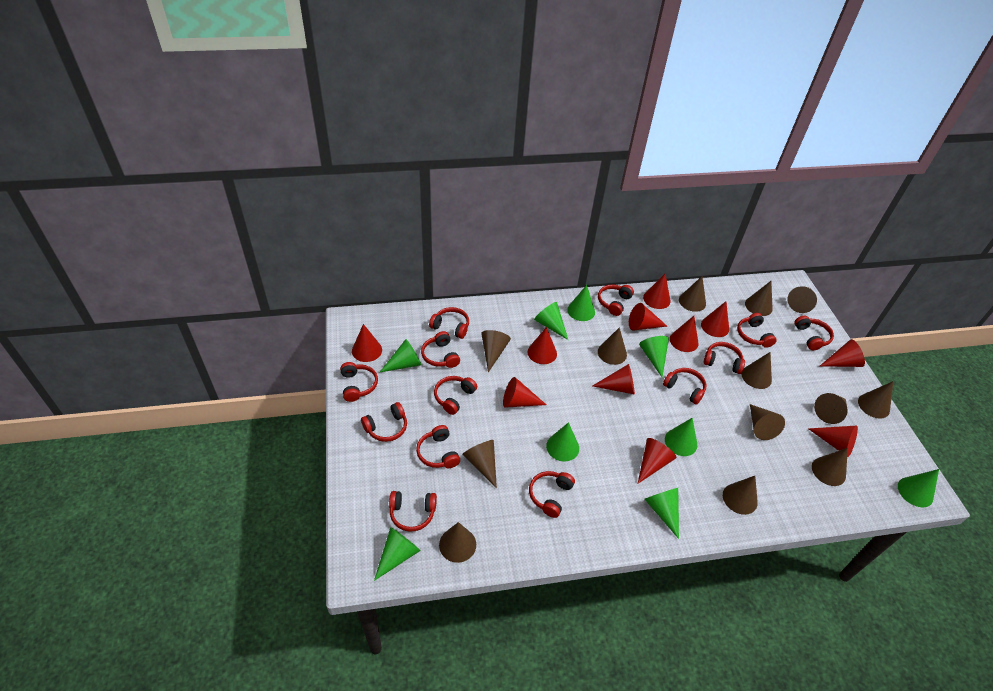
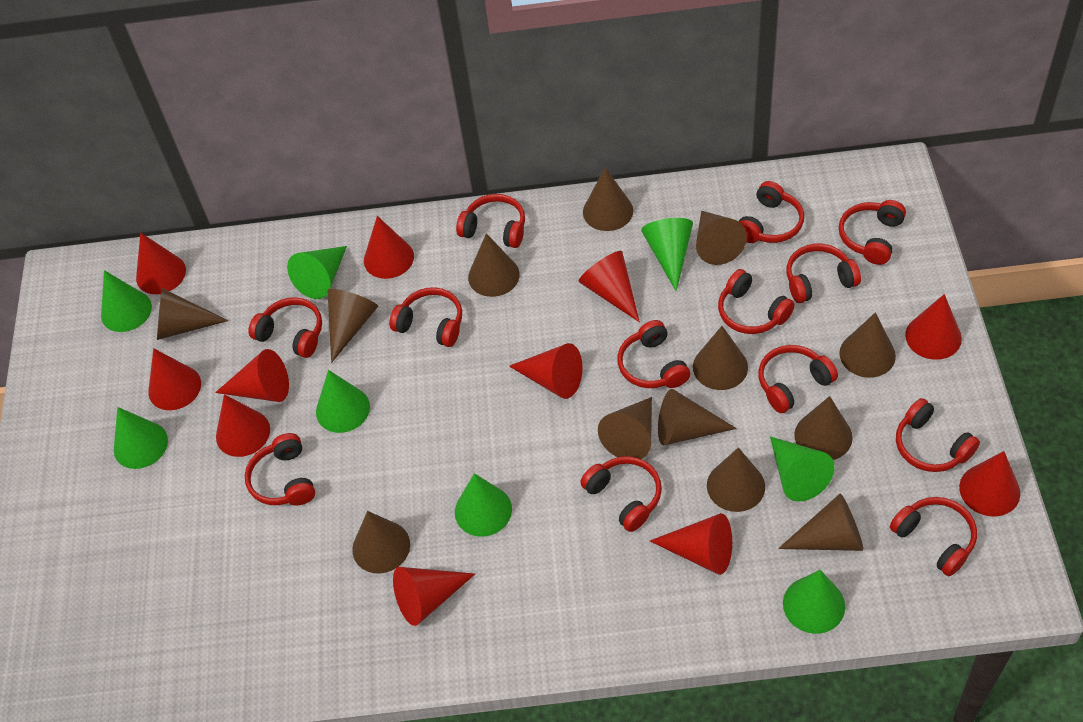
green cone: 9 -> 8

